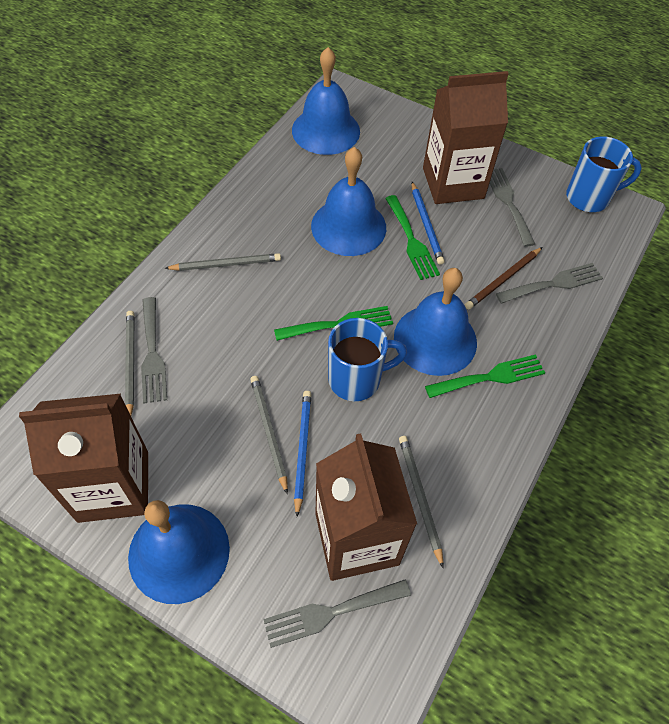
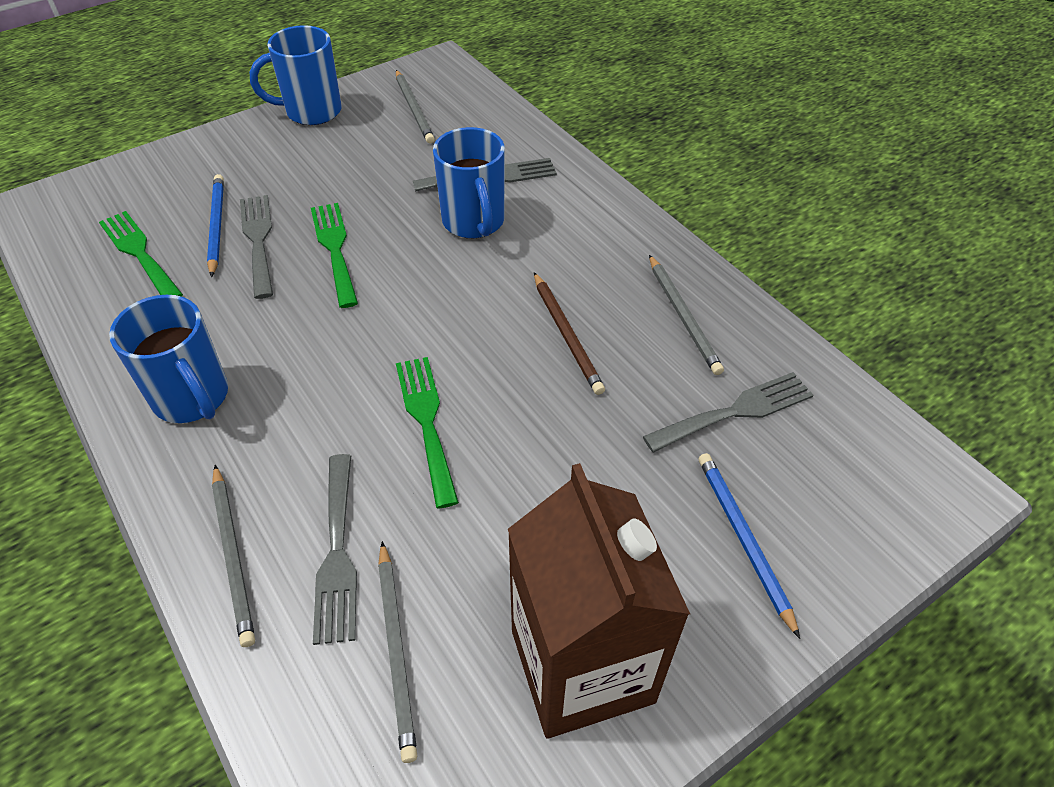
blue bell: 4 -> 0
blue mug: 2 -> 3
brown carton: 3 -> 1

